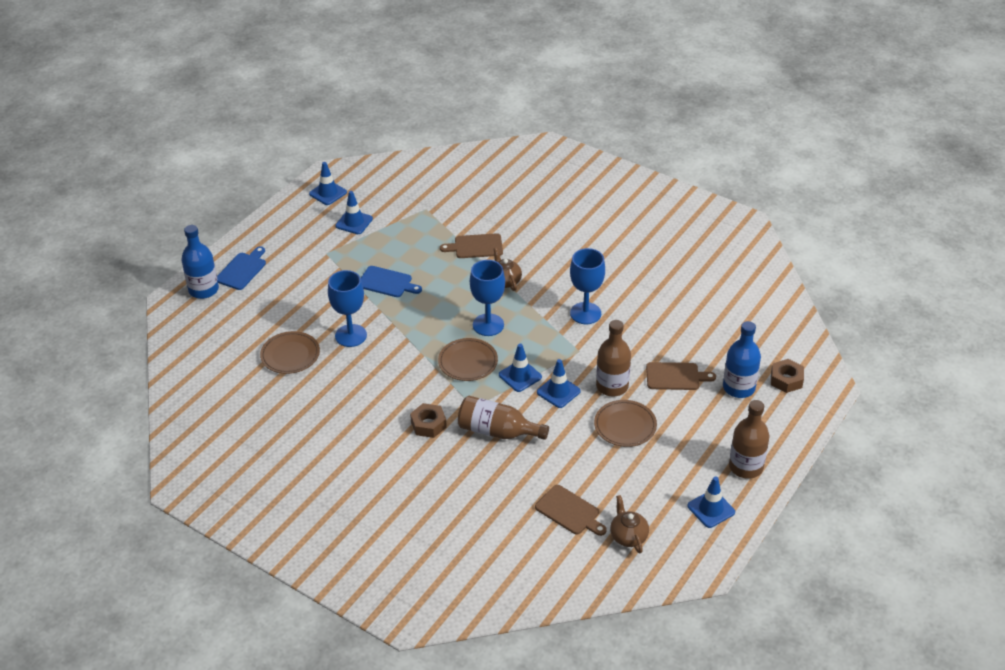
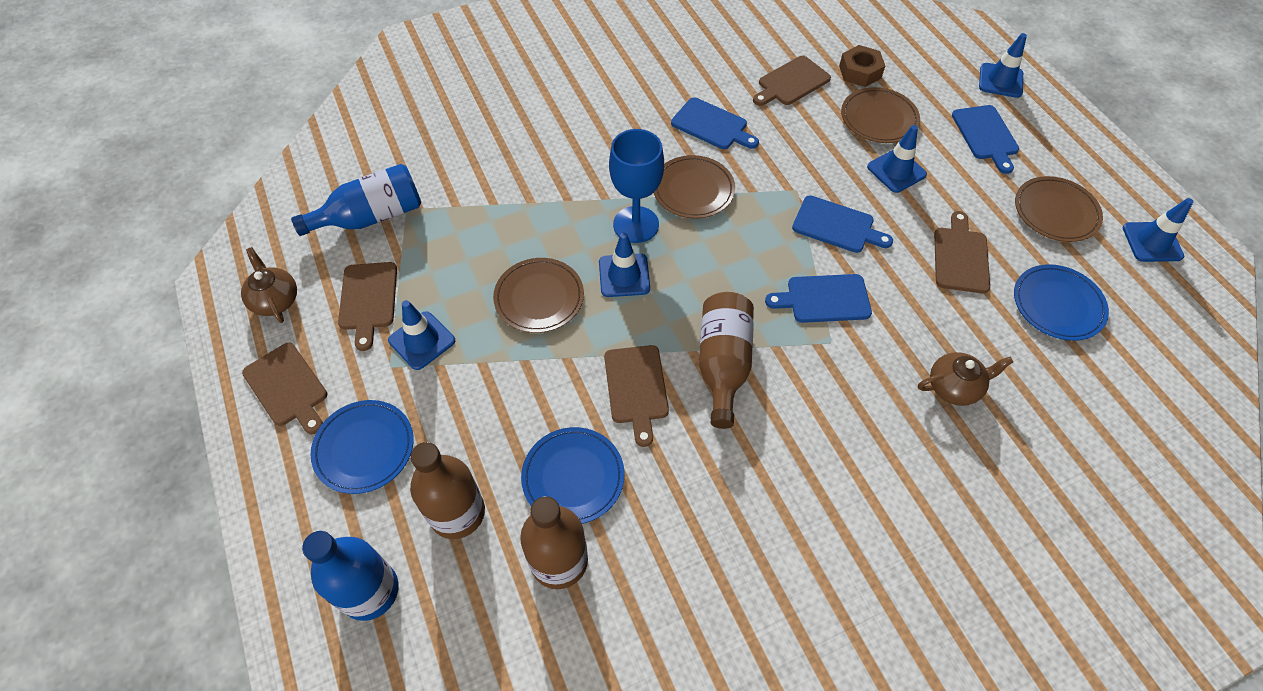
blue cutting board: 2 -> 4
blue goblet: 3 -> 1
blue plate: 0 -> 3
brown cutting board: 3 -> 5
brown nut: 2 -> 1
brown plate: 3 -> 4

